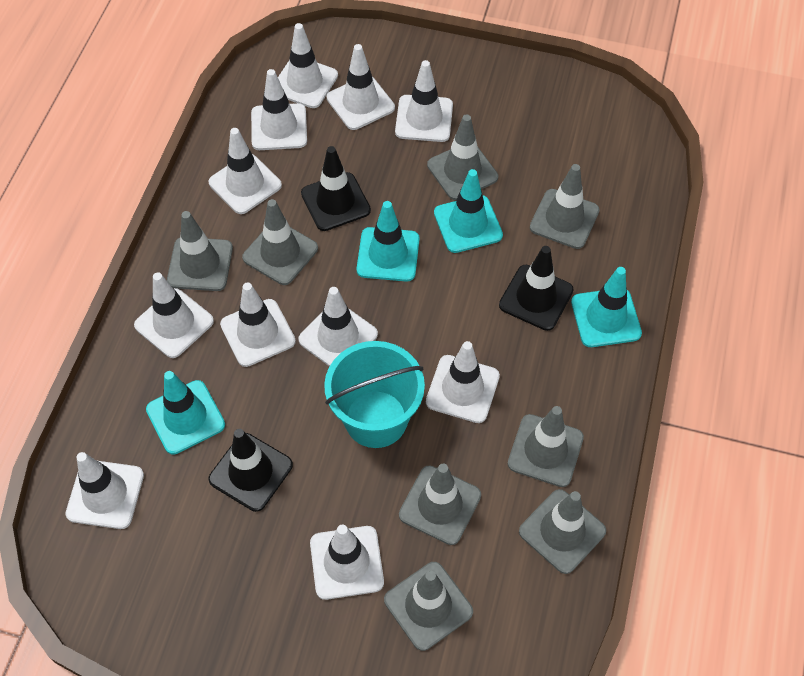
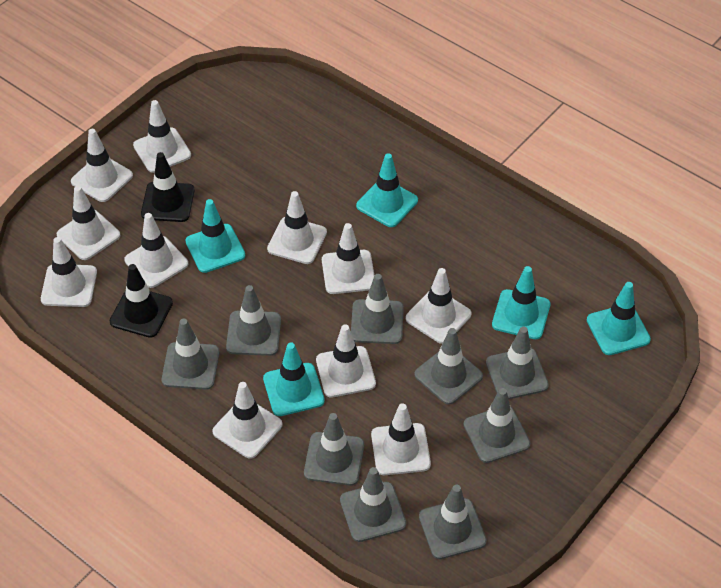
black traffic cone: 3 -> 2
grey traffic cone: 8 -> 9
turquoise bucket: 1 -> 0
turquoise traffic cone: 4 -> 5

